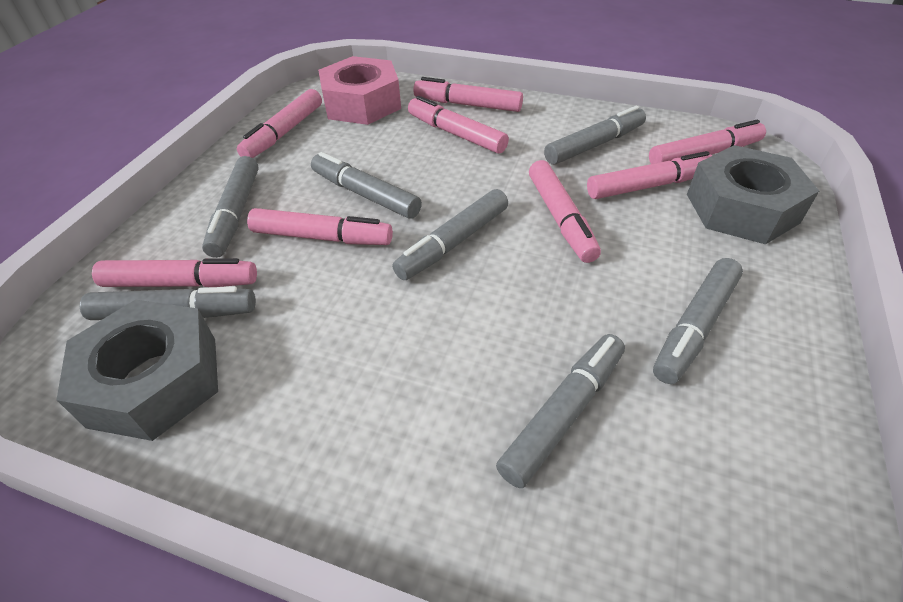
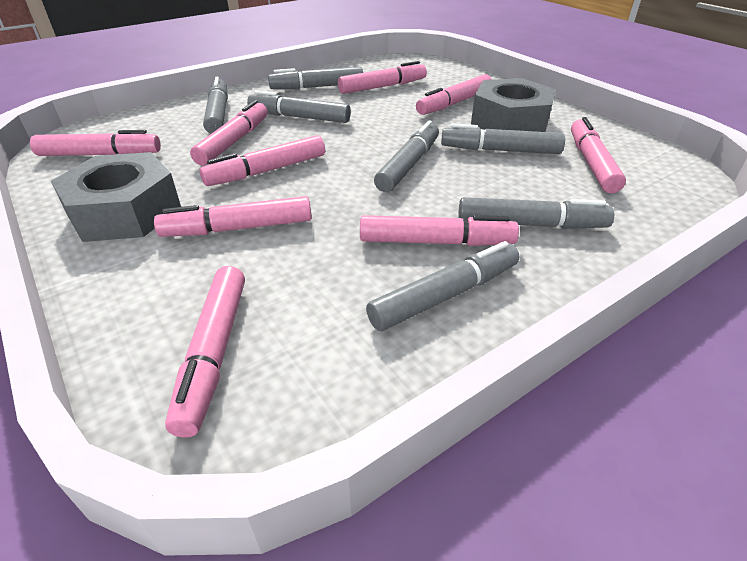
pink marker: 8 -> 9
pink nut: 1 -> 0

